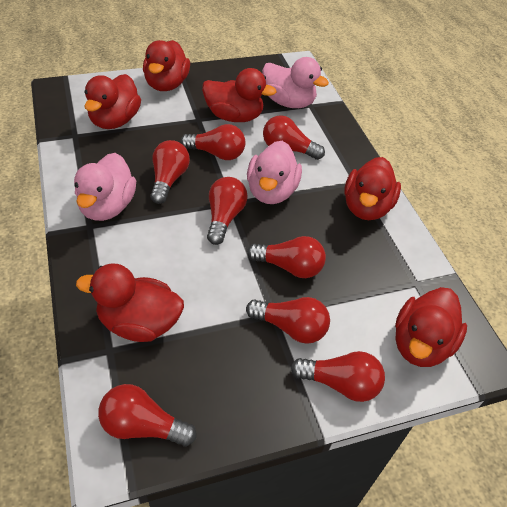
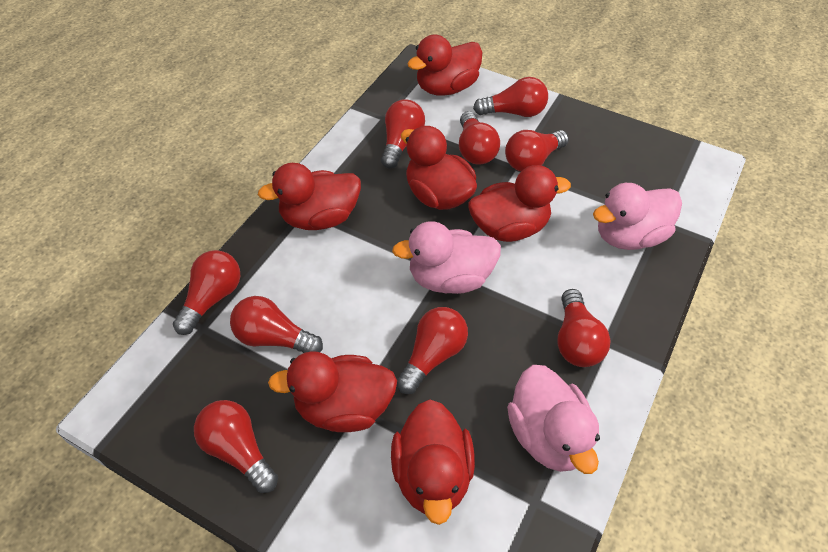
red light bulb: 8 -> 9

